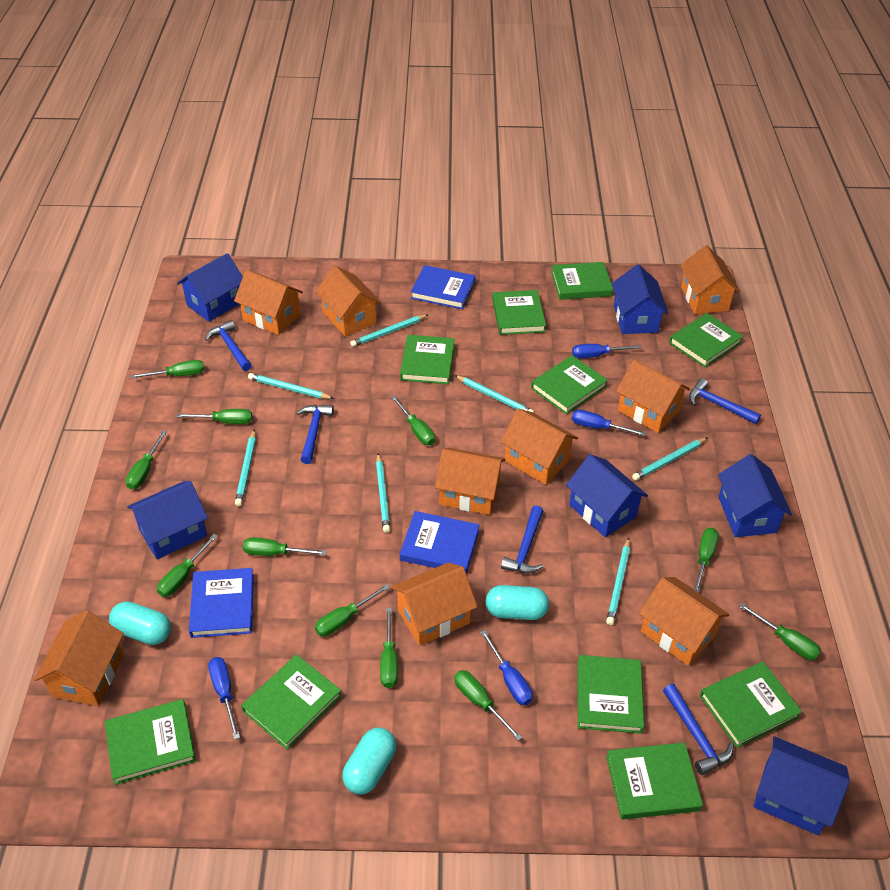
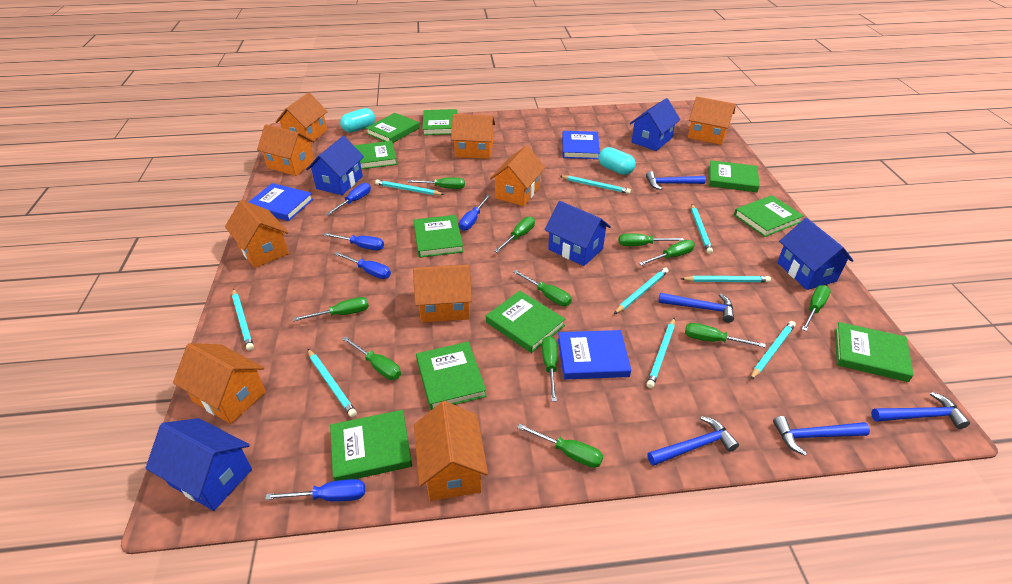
blue house: 6 -> 5
blue screwdriver: 4 -> 5
turquoise capsule: 3 -> 2
turquoise pencil: 7 -> 9

